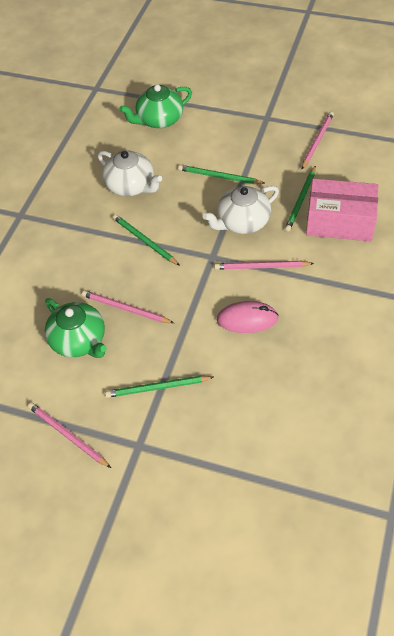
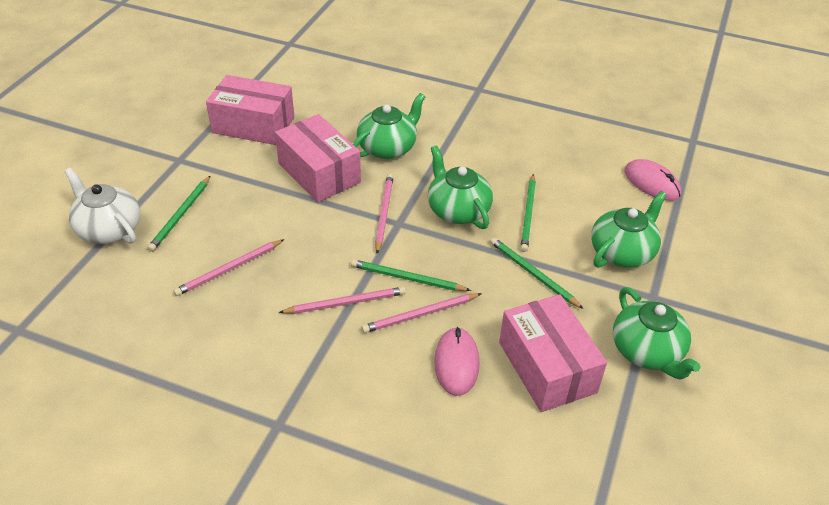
green teapot: 2 -> 4
pink box: 1 -> 3
pink mouse: 1 -> 2
white teapot: 2 -> 1

